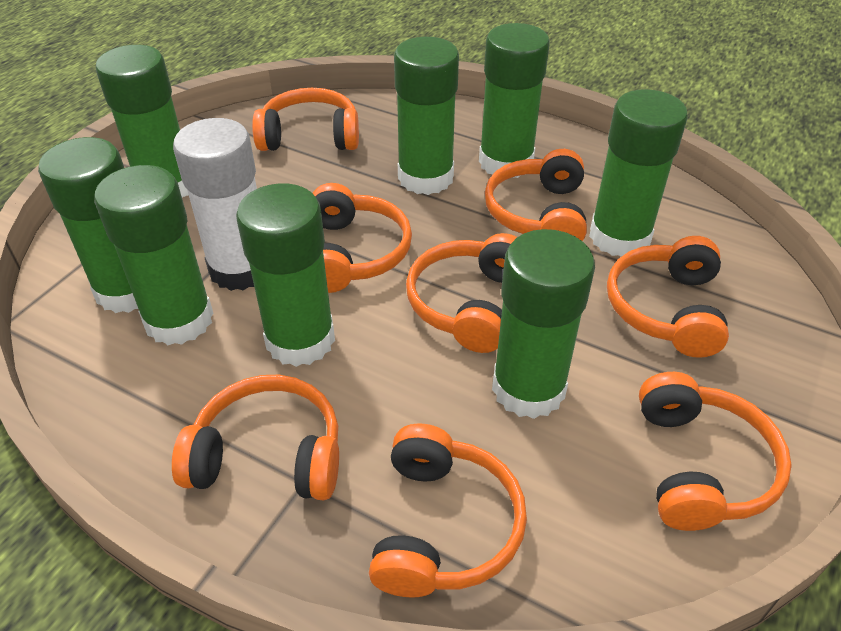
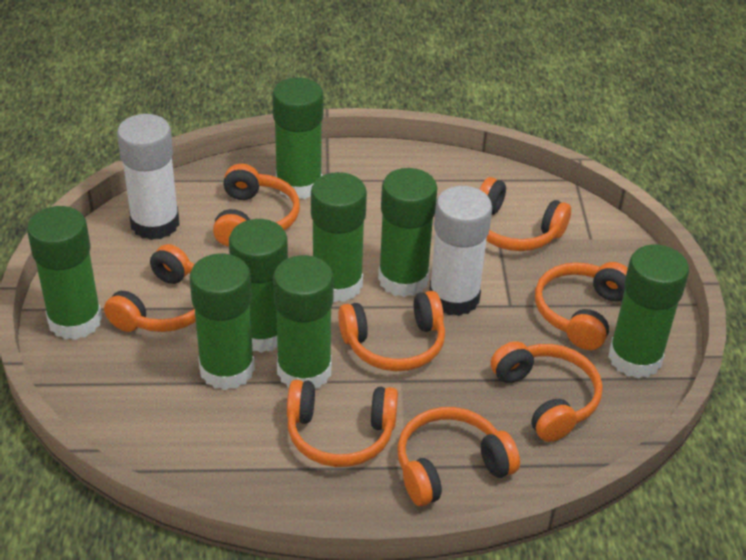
white glue stick: 1 -> 2

